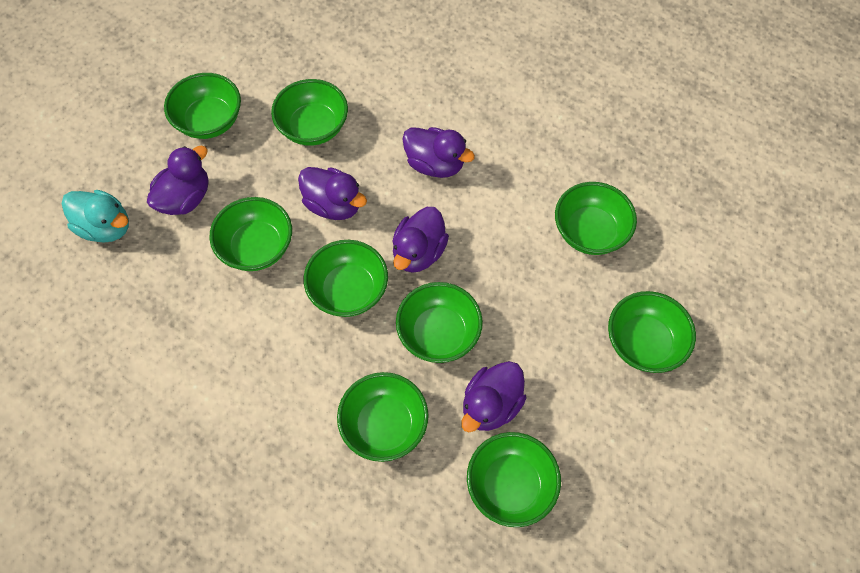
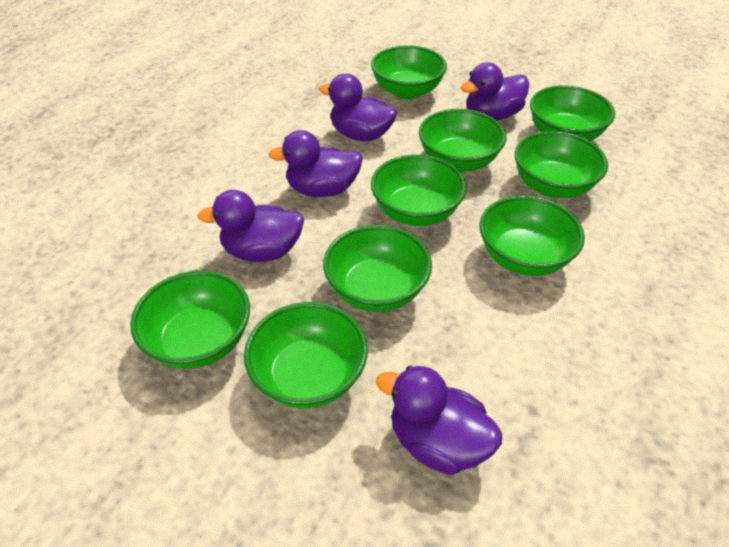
turquoise duck: 1 -> 0

